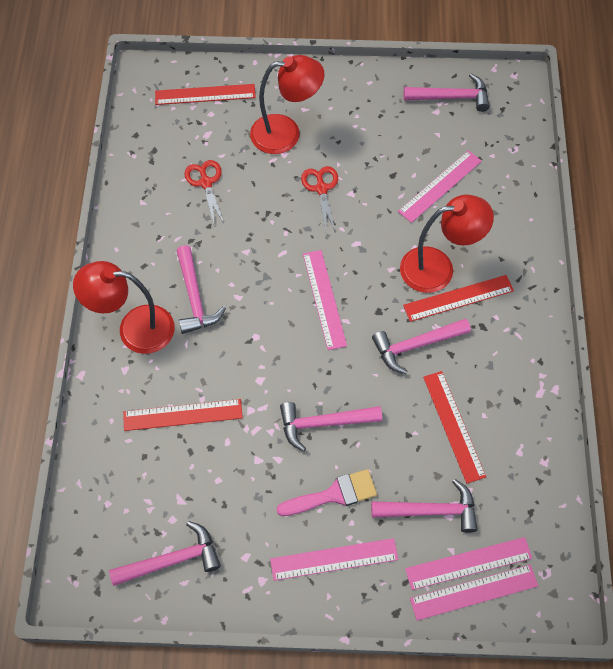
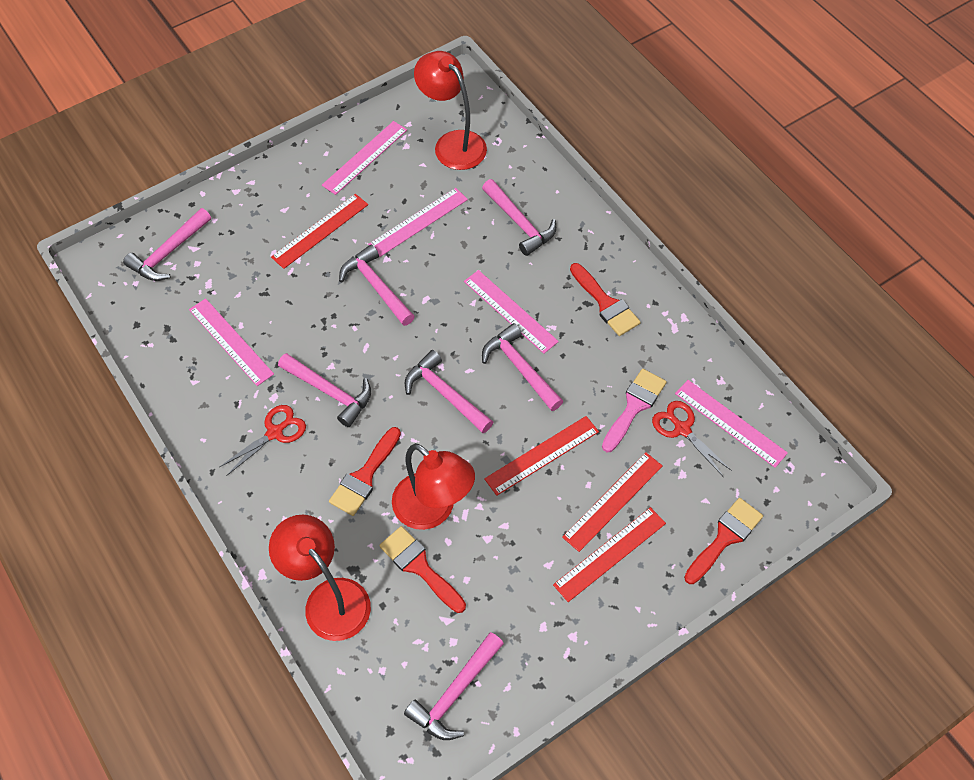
pink hammer: 6 -> 7
red brush: 0 -> 4

